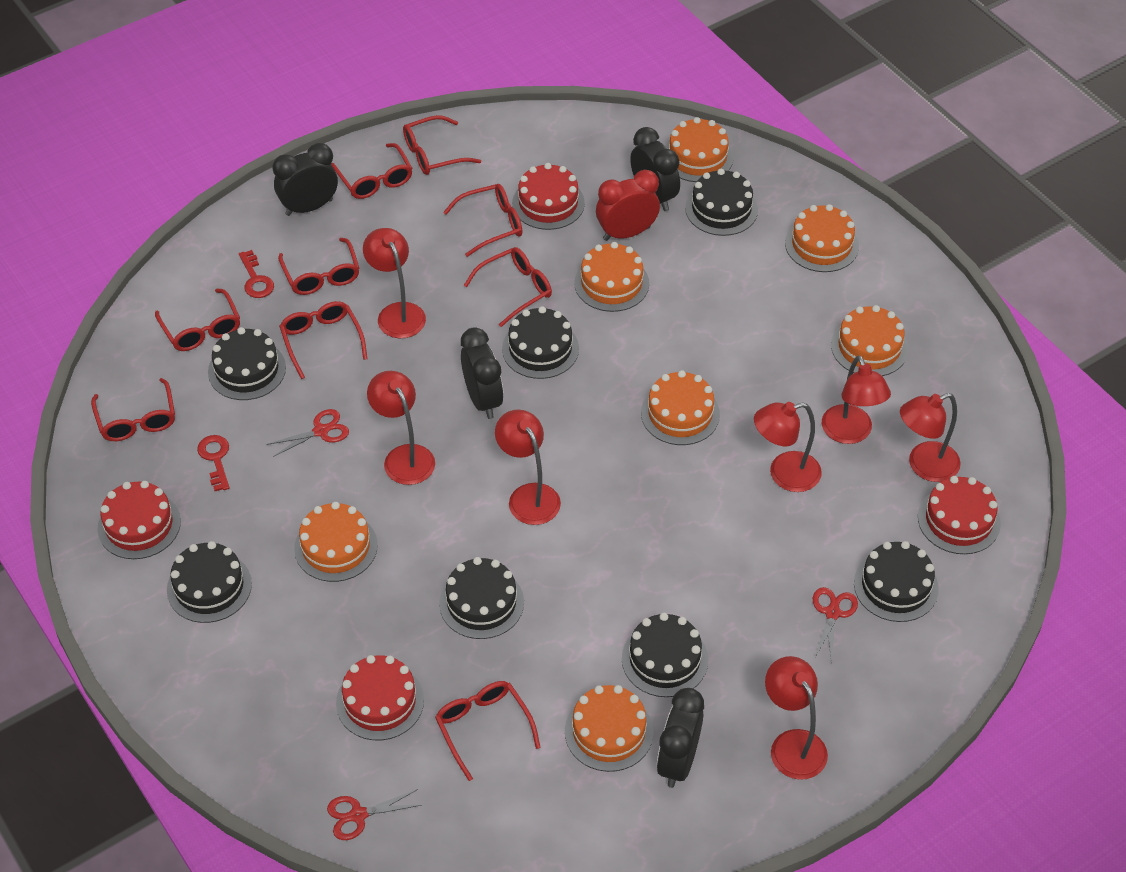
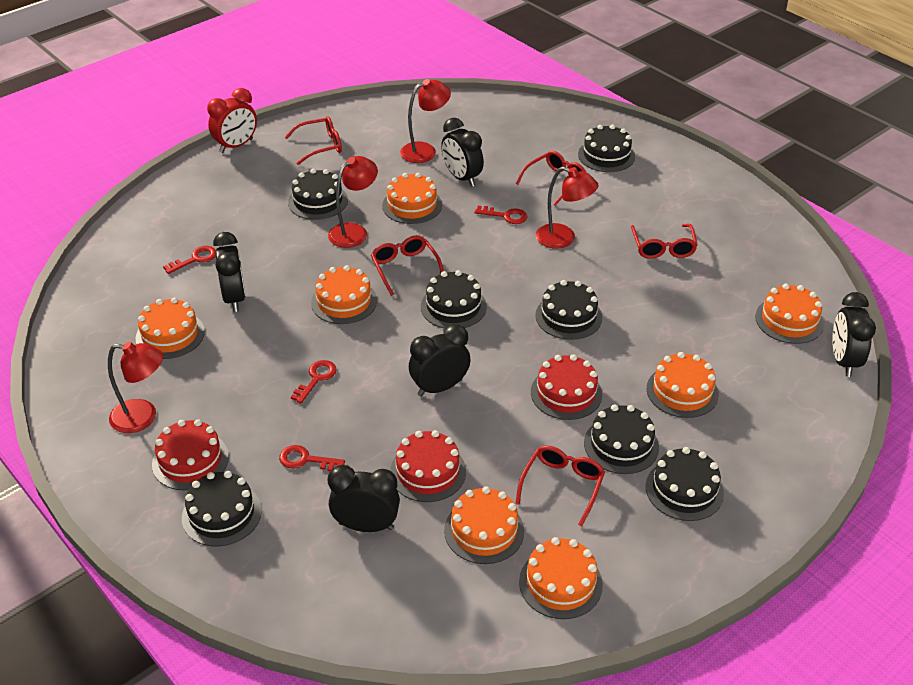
black clock: 4 -> 5
red cake: 4 -> 3
red glasses: 9 -> 5
red key: 2 -> 4
red lamp: 7 -> 4
red scissors: 3 -> 0

